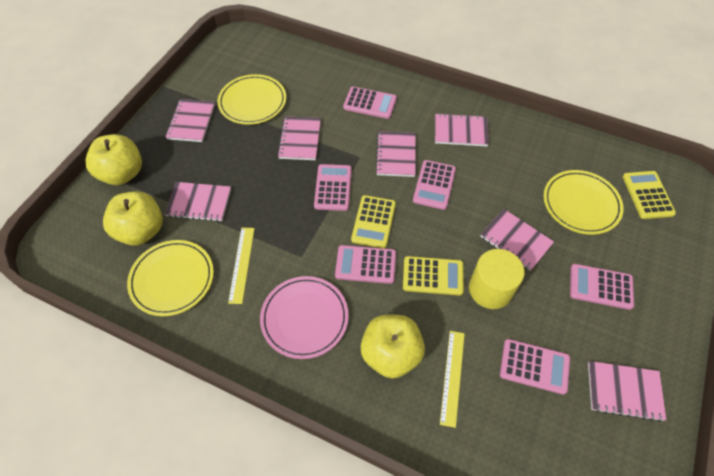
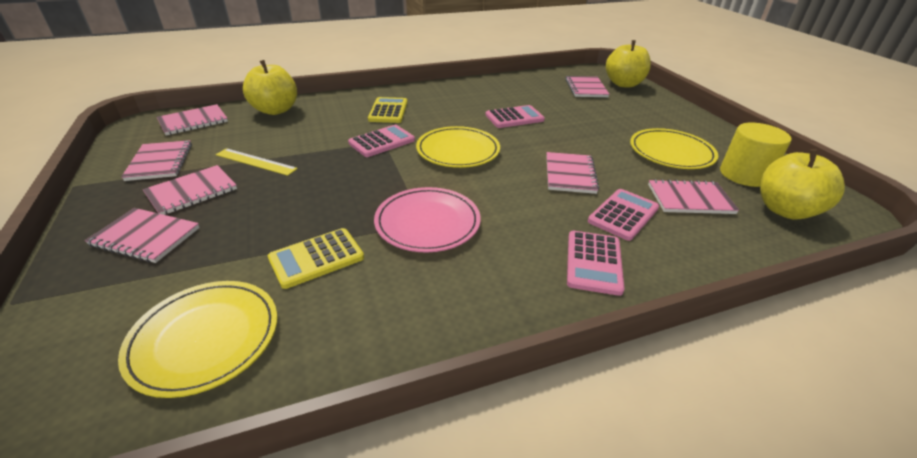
pink calculator: 6 -> 4
yellow calculator: 3 -> 2
yellow ruler: 2 -> 1

